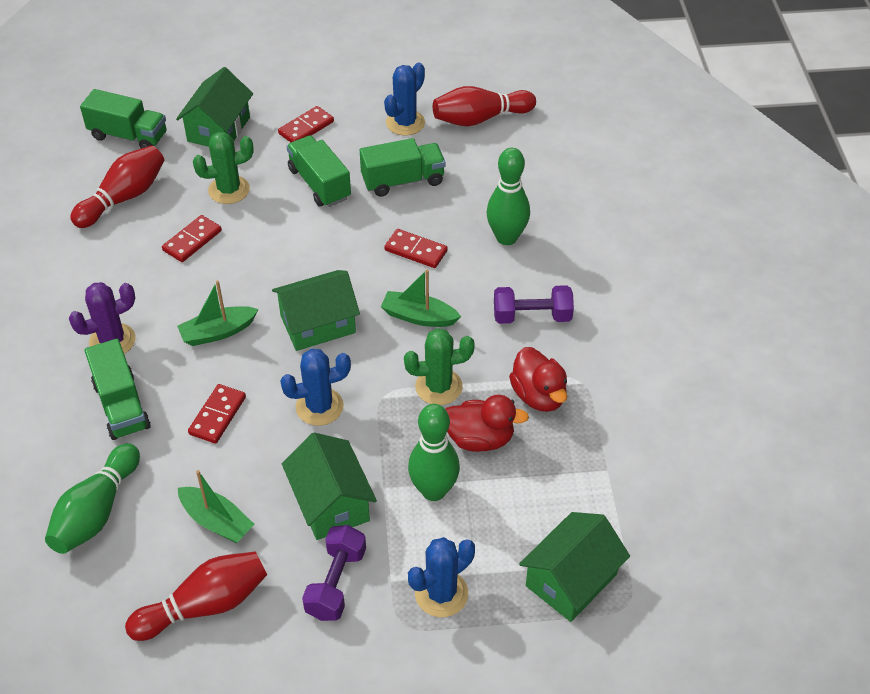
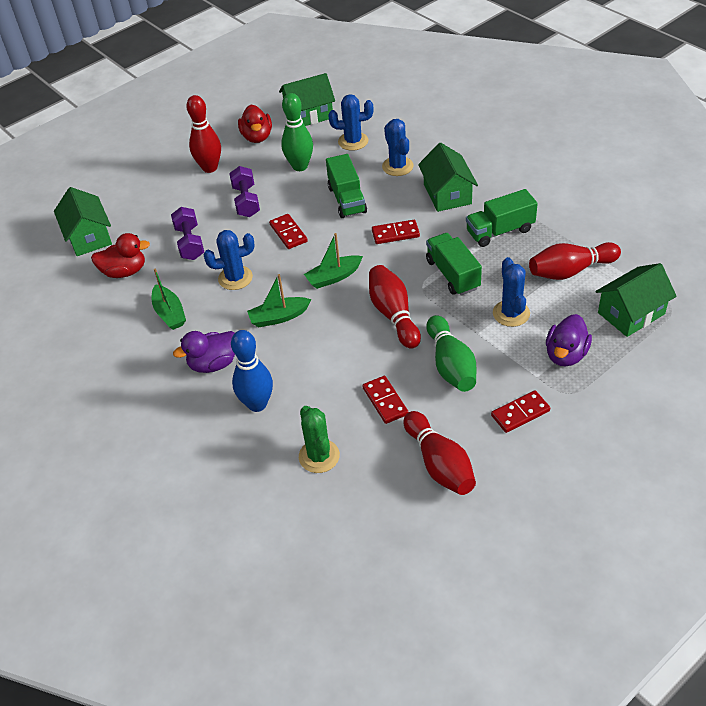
blue bowling pin: 0 -> 1
blue cactus: 3 -> 4
green bowling pin: 3 -> 2
green cactus: 2 -> 1
green truck: 4 -> 3
purple cactus: 1 -> 0
purple duck: 0 -> 2
red bowling pin: 3 -> 4

